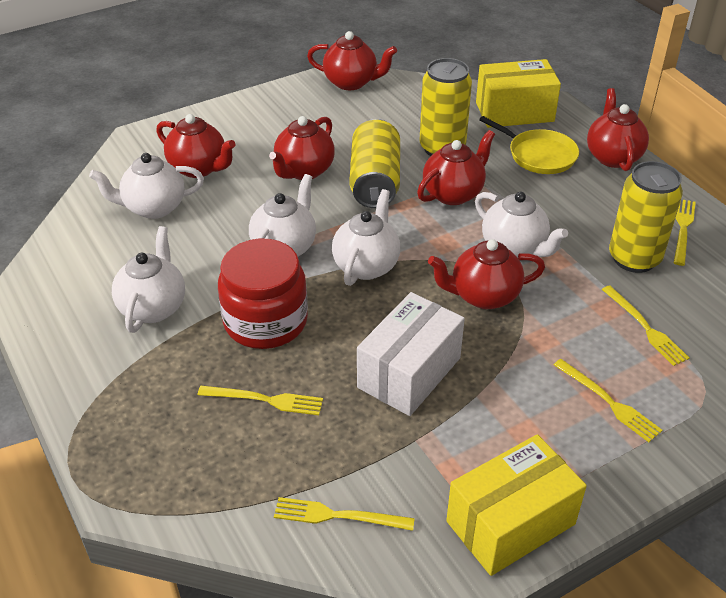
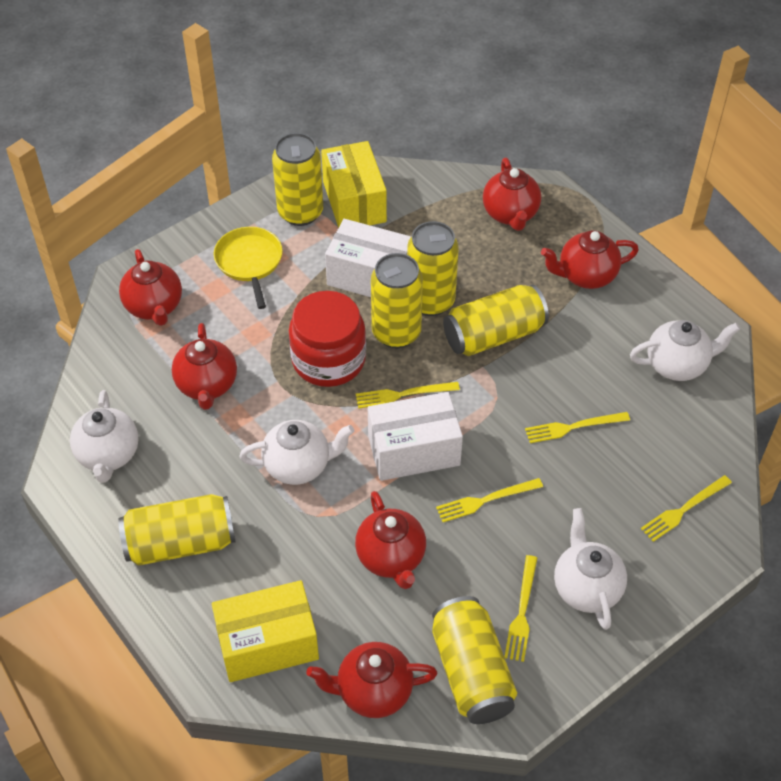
white box: 1 -> 2
white teapot: 5 -> 4
yellow can: 3 -> 6

